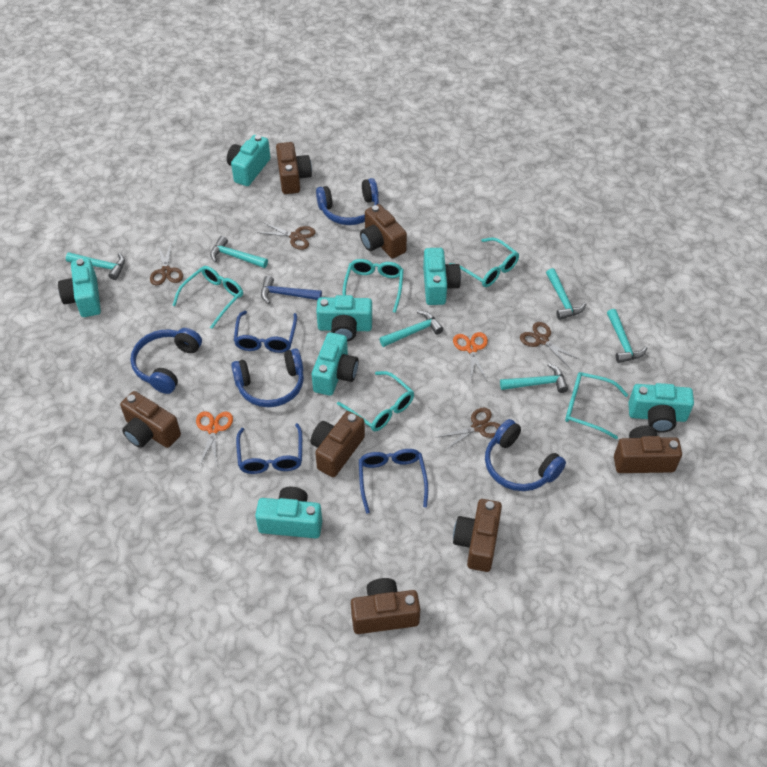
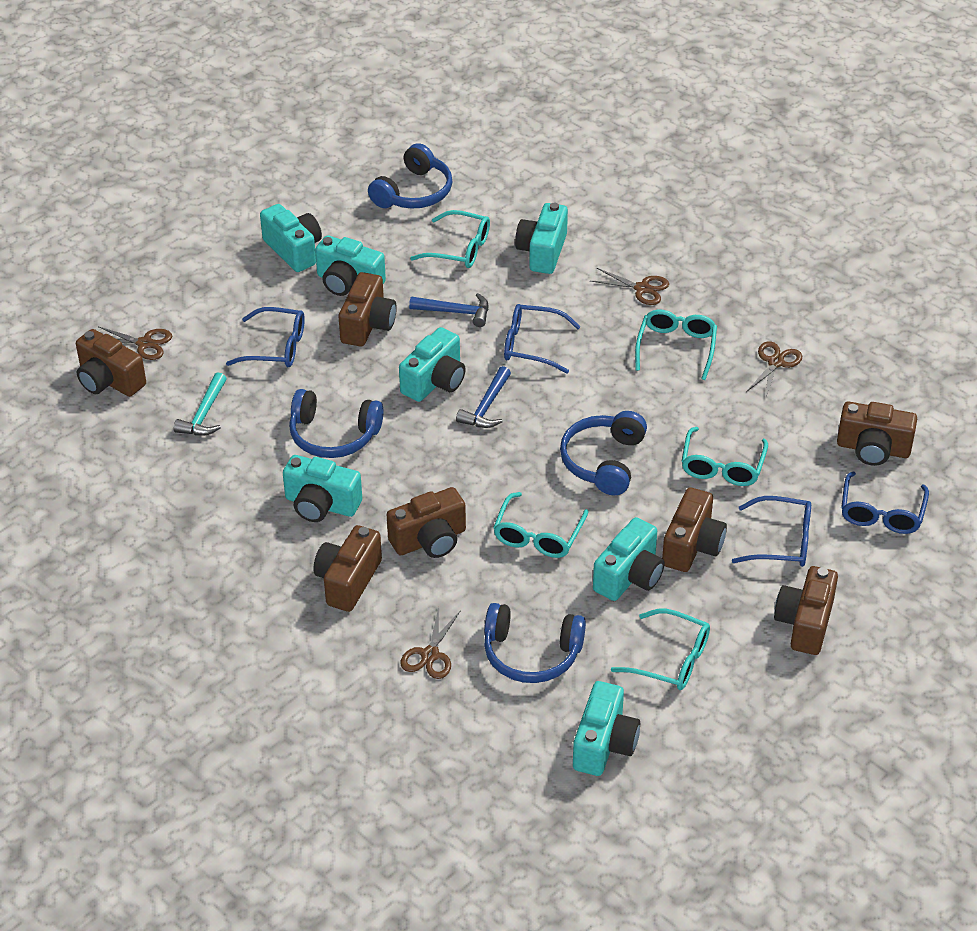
blue glasses: 3 -> 4
blue hammer: 1 -> 2
orange scissors: 2 -> 0
turquoise hammer: 6 -> 1

